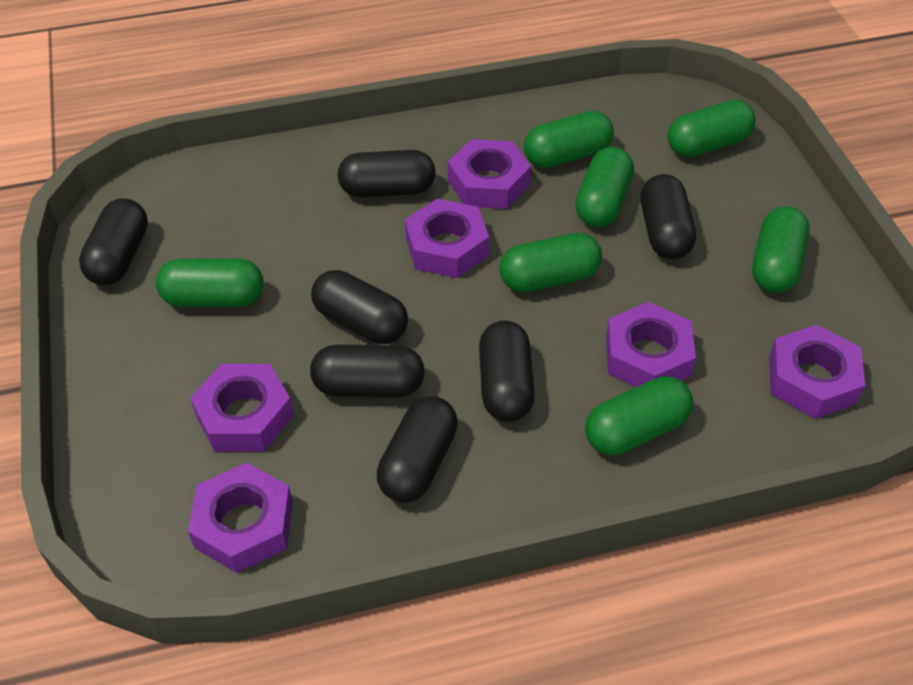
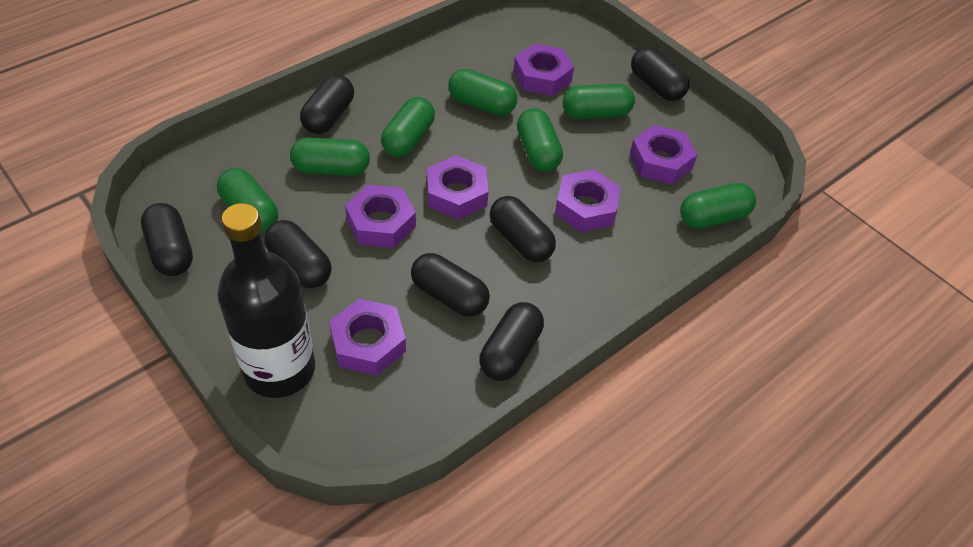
black bottle: 0 -> 1

